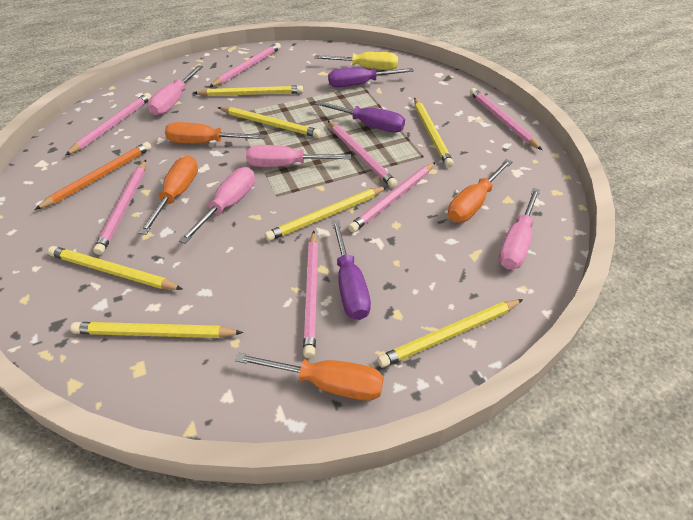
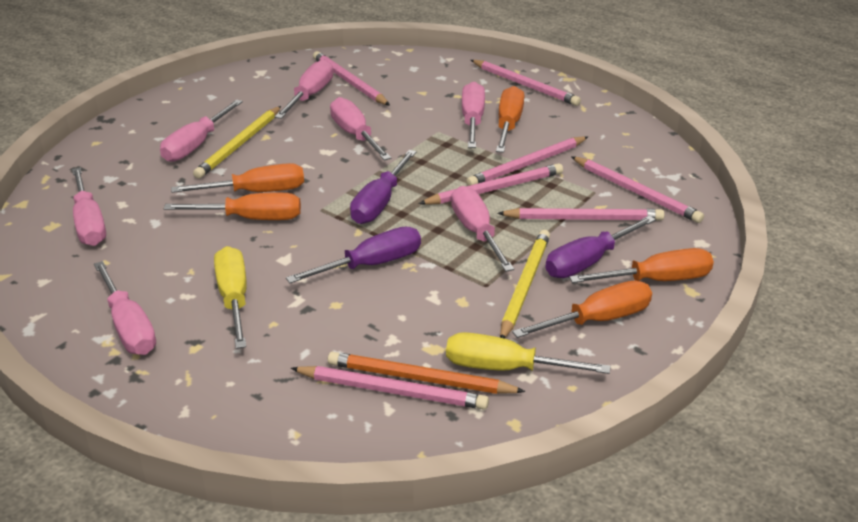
orange screwdriver: 4 -> 5
pink screwdriver: 4 -> 7
yellow pencil: 7 -> 2
yellow screwdriver: 1 -> 2

